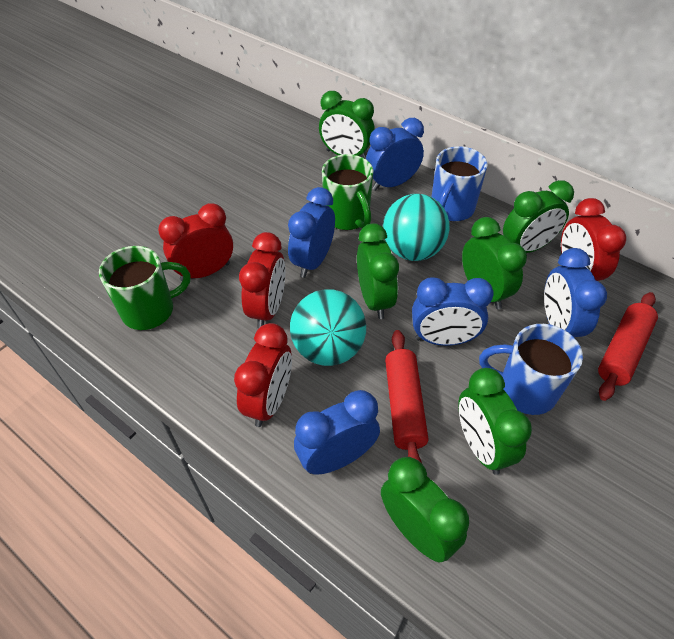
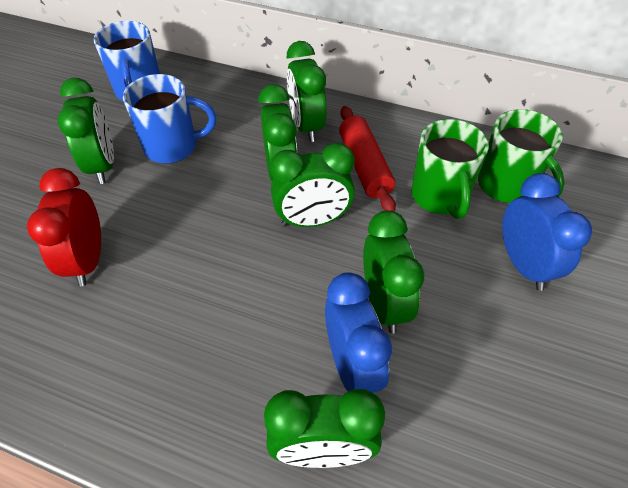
blue clock: 5 -> 2
red clock: 4 -> 1
red rolling pin: 2 -> 1
turquoise ball: 2 -> 0

